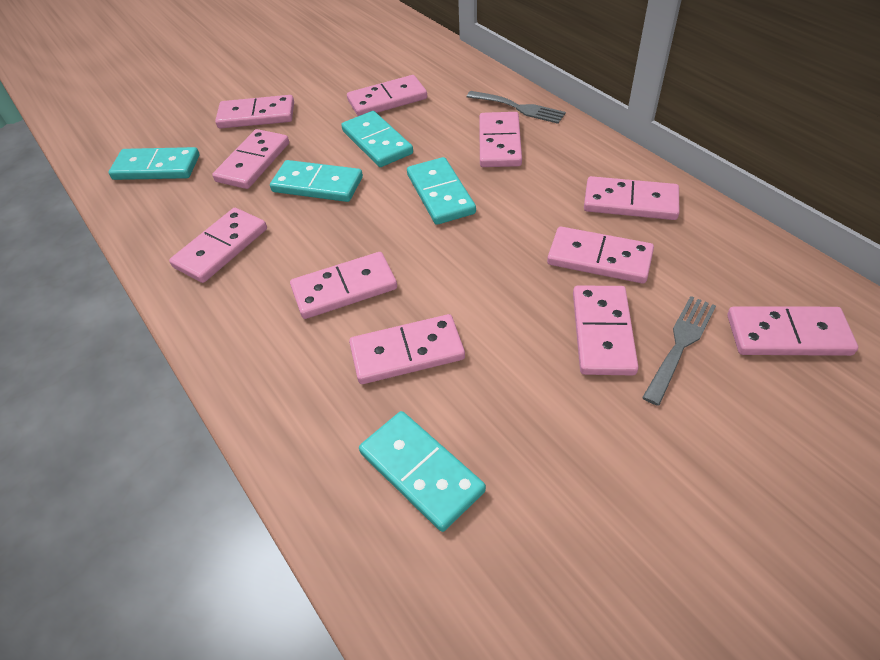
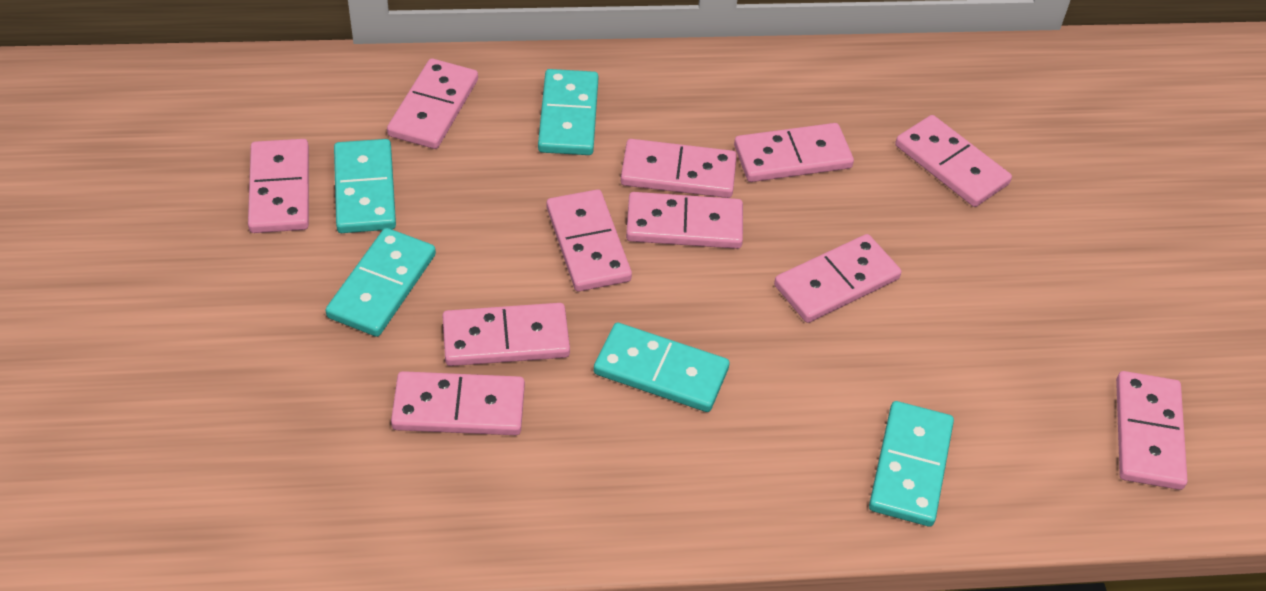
grey fork: 2 -> 0

